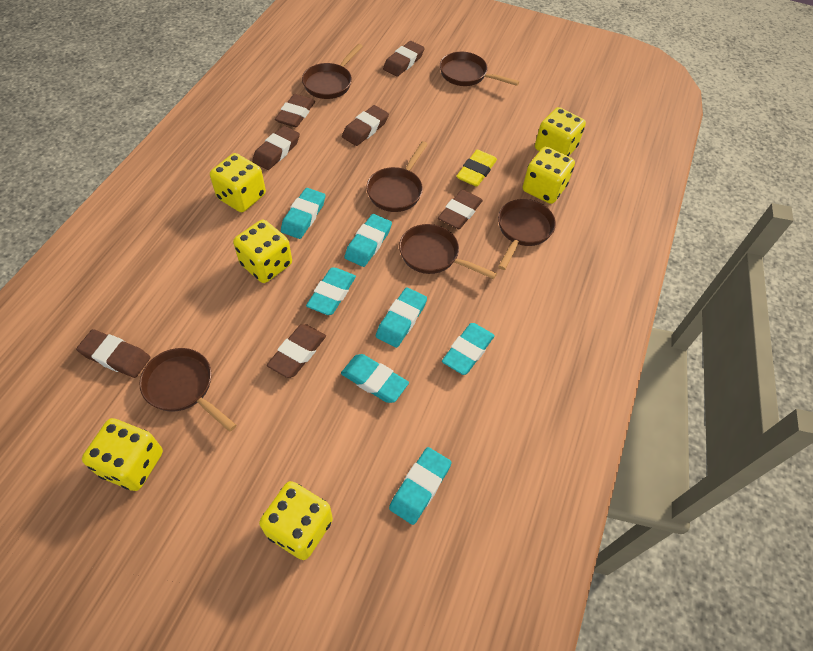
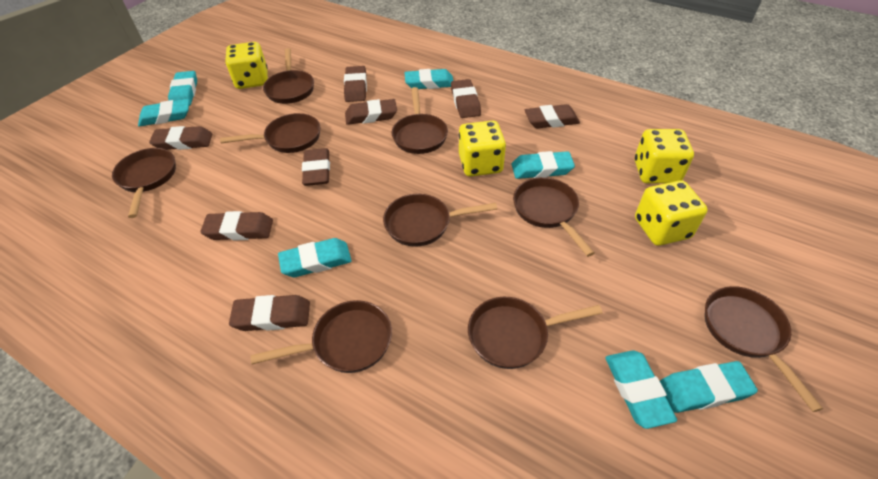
brown eraser: 7 -> 8
brown pan: 6 -> 9
yellow dice: 6 -> 4
yellow eraser: 1 -> 0

